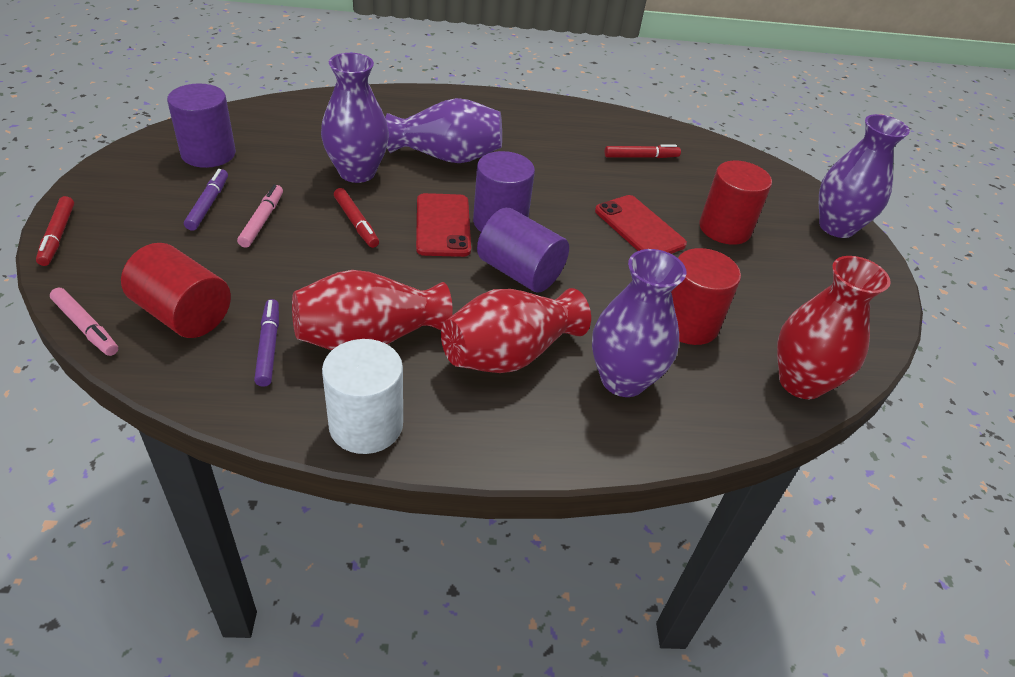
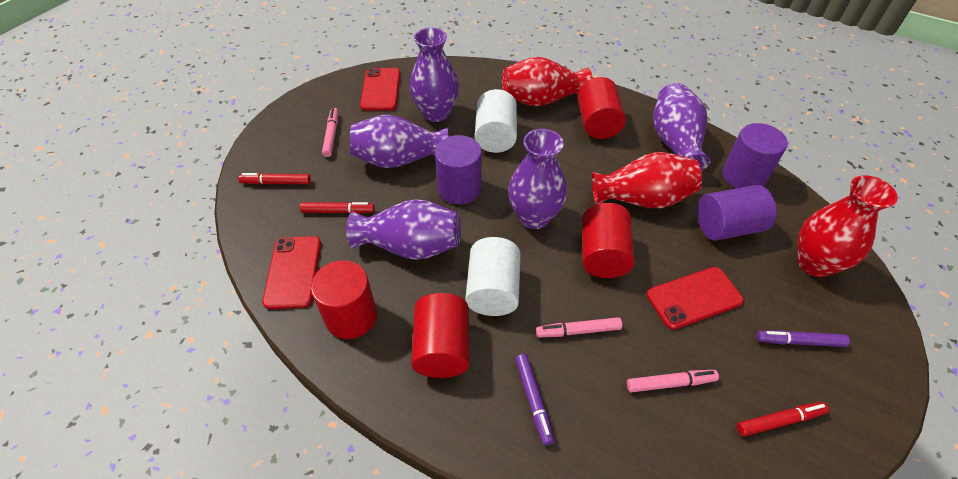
pink marker: 2 -> 3
purple vase: 4 -> 5
red cylinder: 3 -> 4
red phone: 2 -> 3
white cylinder: 1 -> 2

